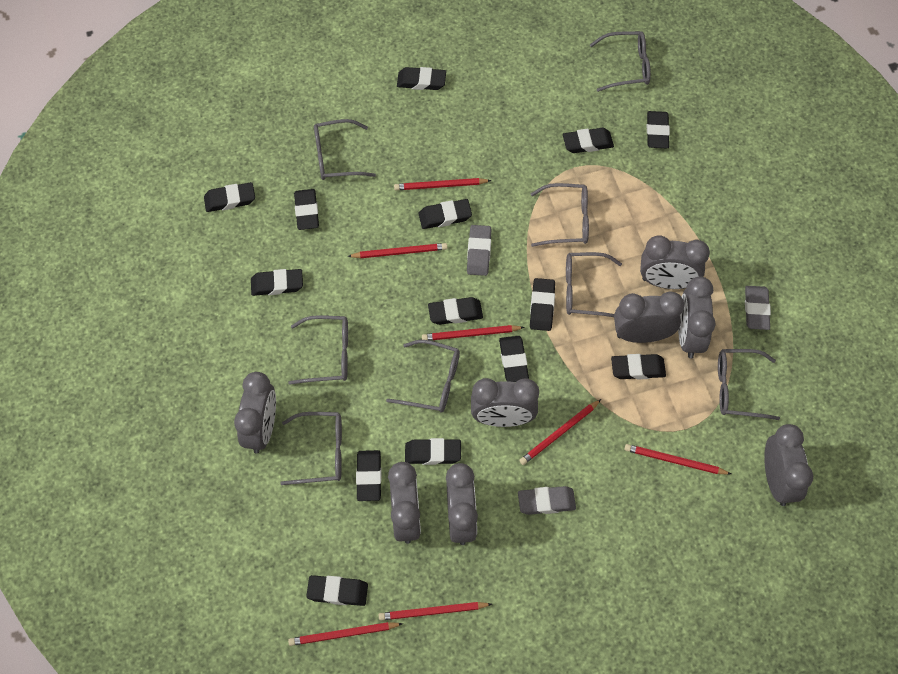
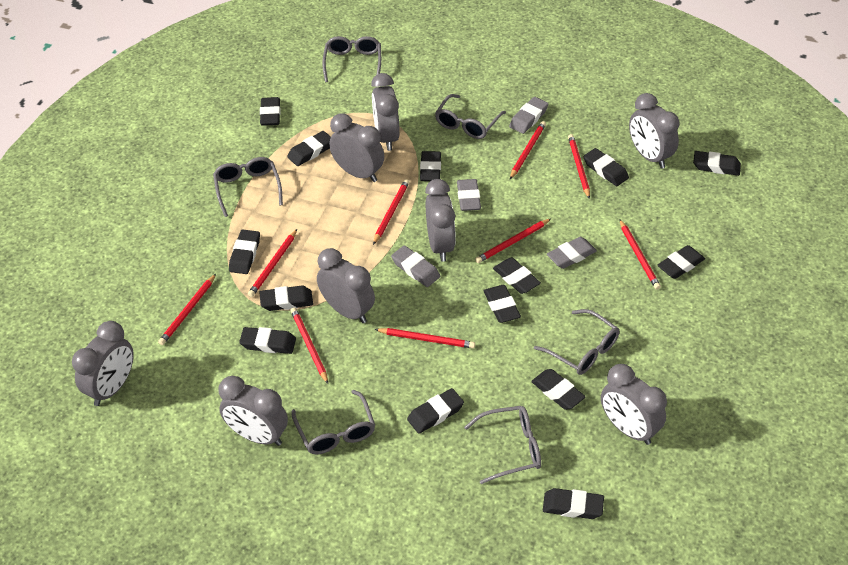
grey eraser: 3 -> 4
grey glasses: 8 -> 6
red pencil: 7 -> 9

